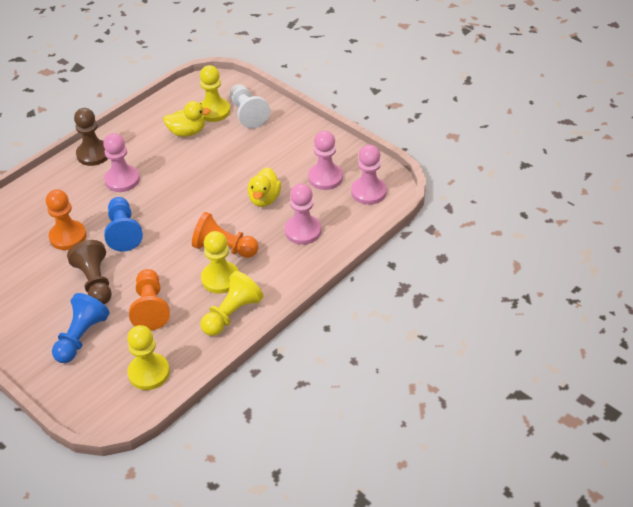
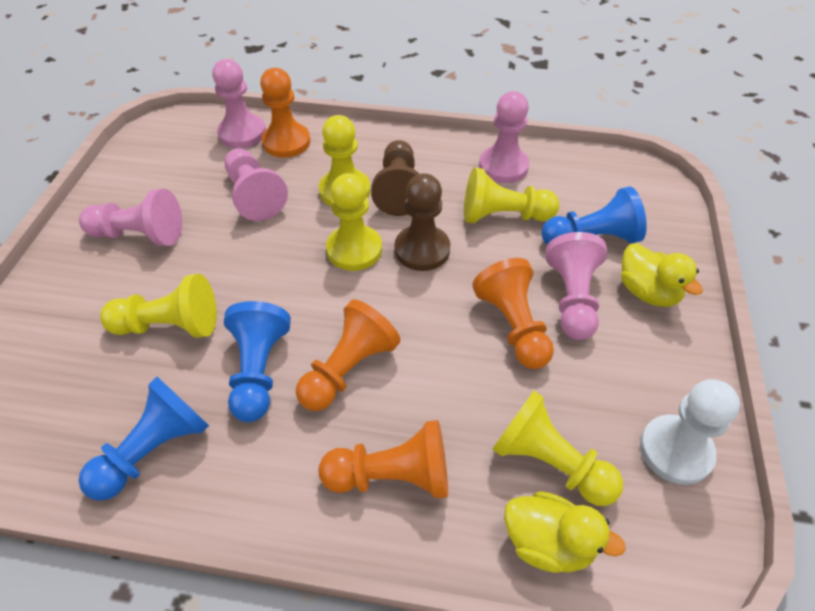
blue pawn: 2 -> 3
orange pawn: 3 -> 4
pink pawn: 4 -> 5
yellow pawn: 4 -> 5

